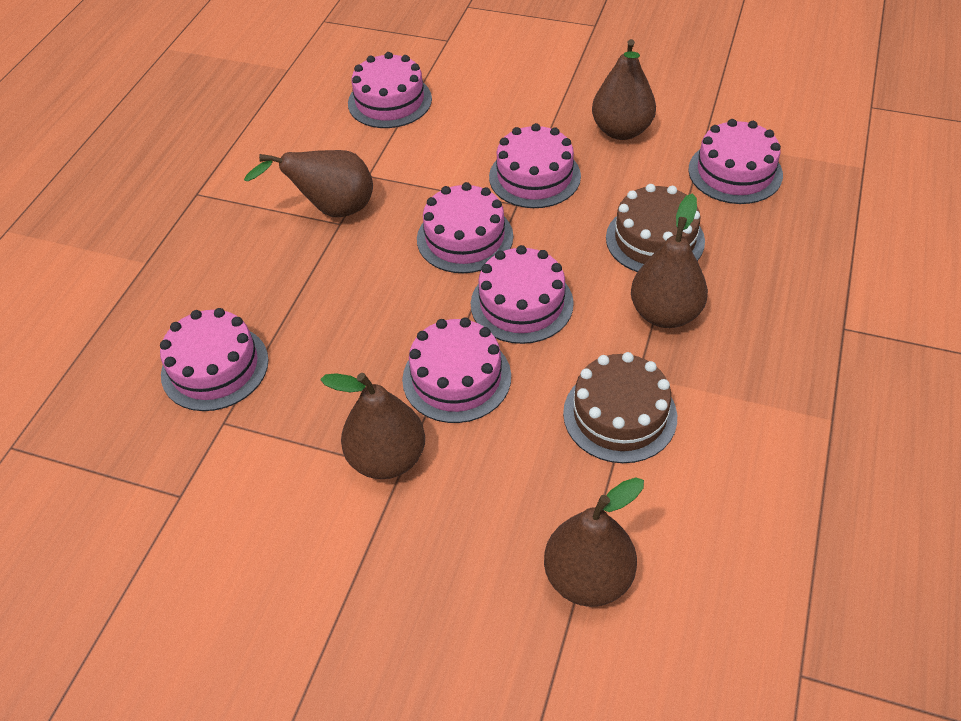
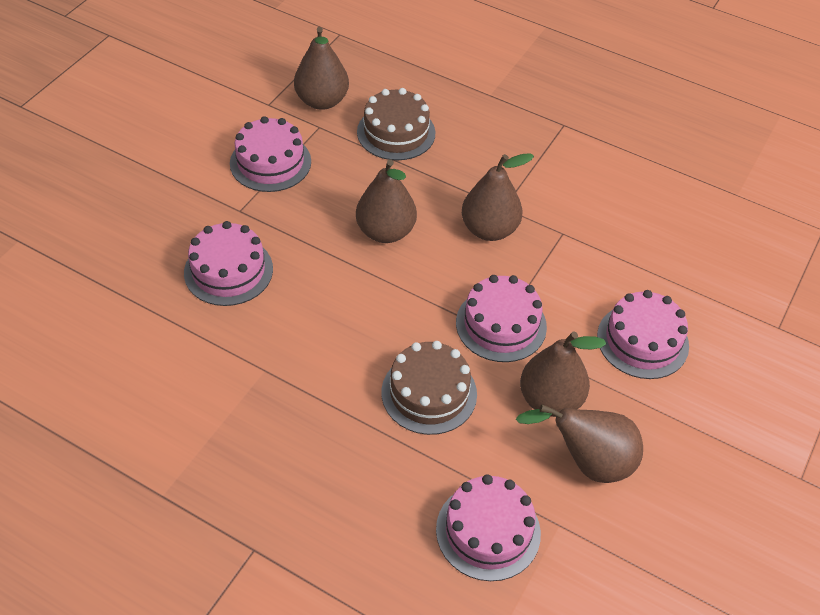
pink cake: 7 -> 5

